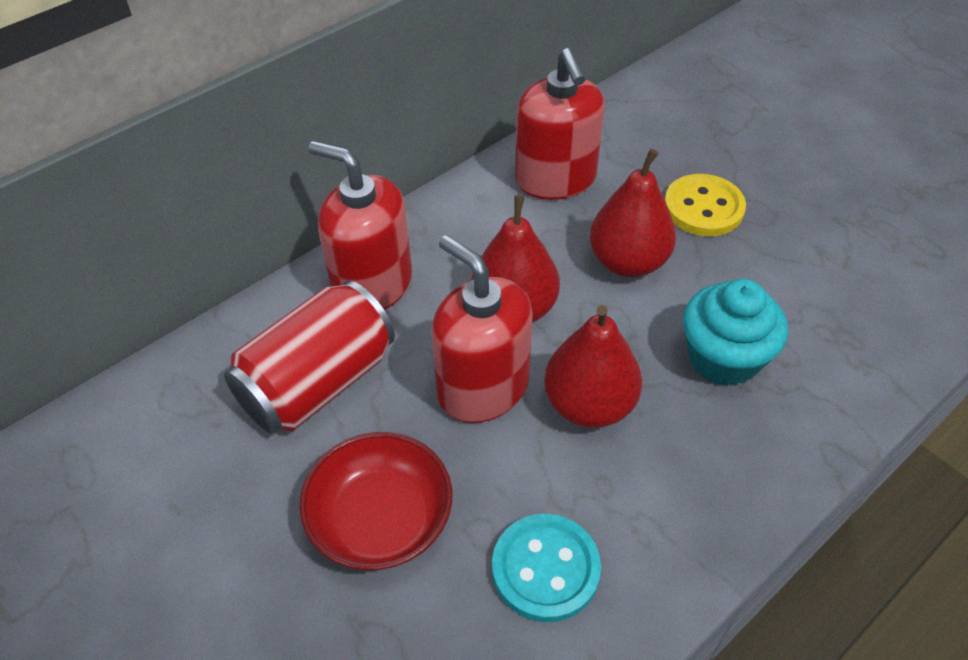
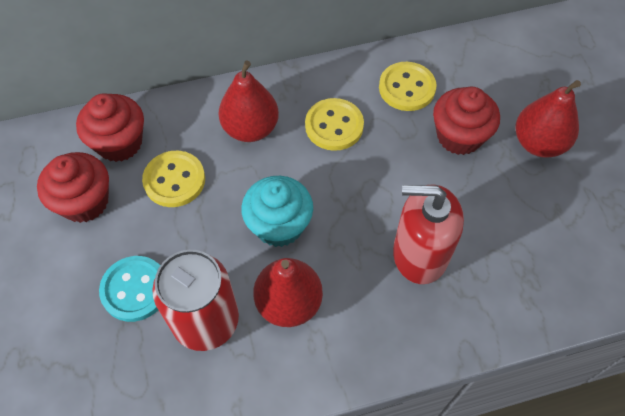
red bowl: 1 -> 0
red cupcake: 0 -> 3
red soap dispenser: 3 -> 1
yellow button: 1 -> 3

